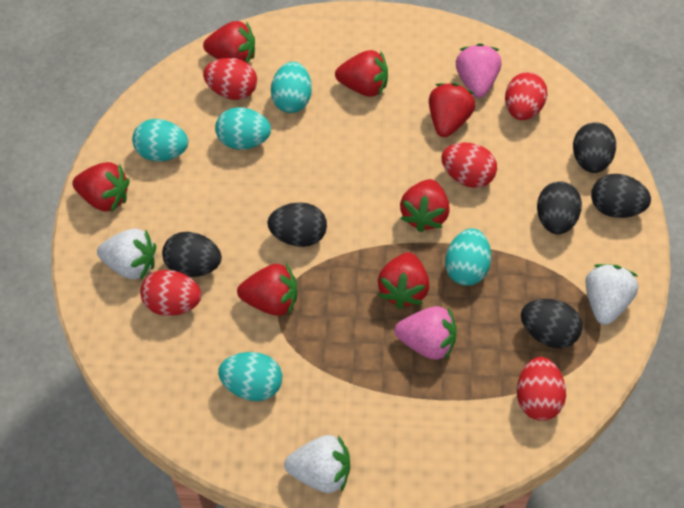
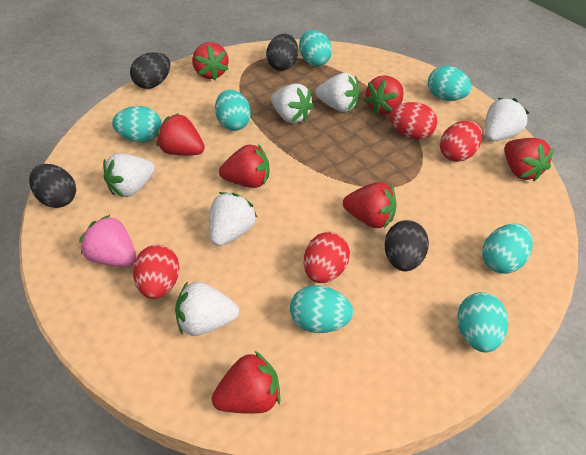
black egg: 6 -> 4
pink strawberry: 2 -> 1
red egg: 5 -> 4
turquoise egg: 5 -> 7
white strawberry: 3 -> 6

